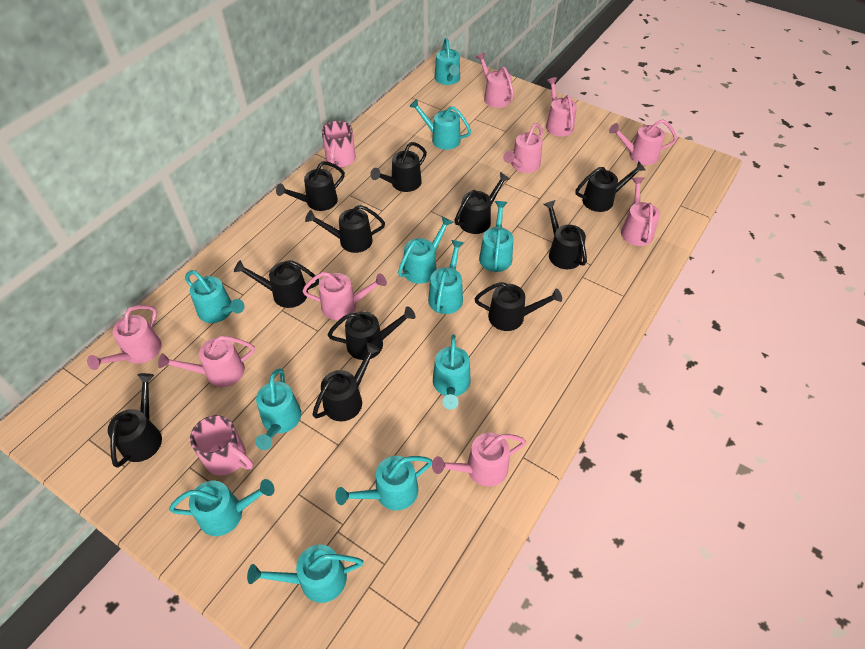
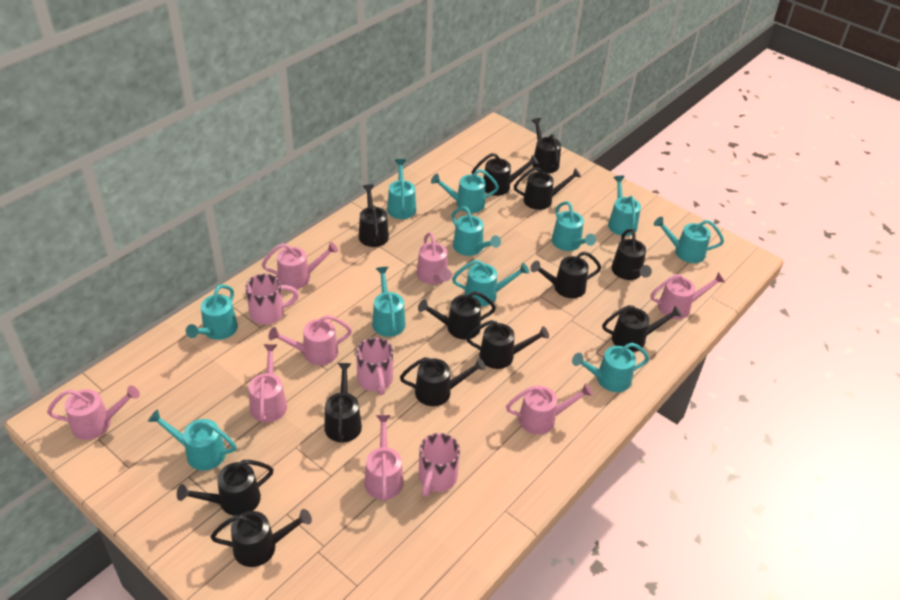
black watering can: 11 -> 13
pink mug: 2 -> 3
pink watering can: 9 -> 8

